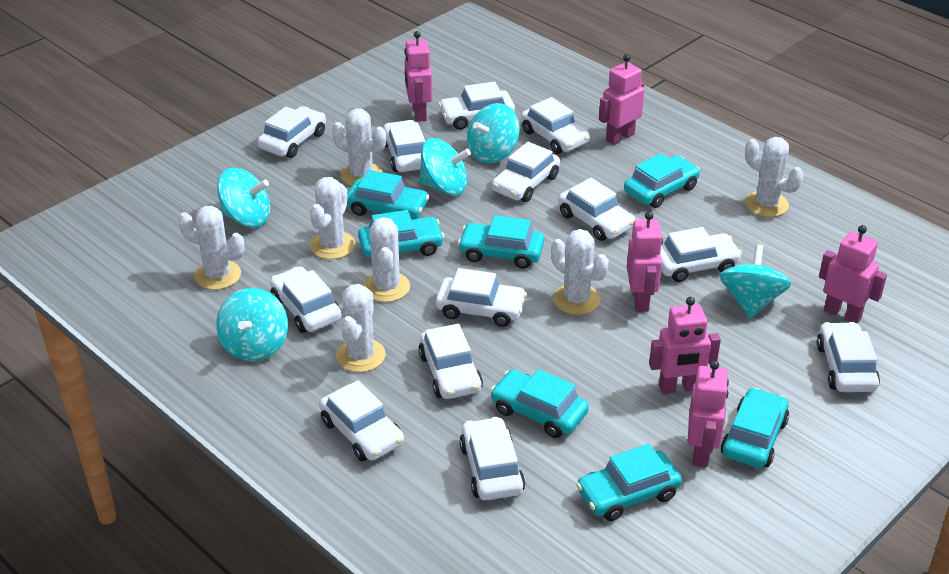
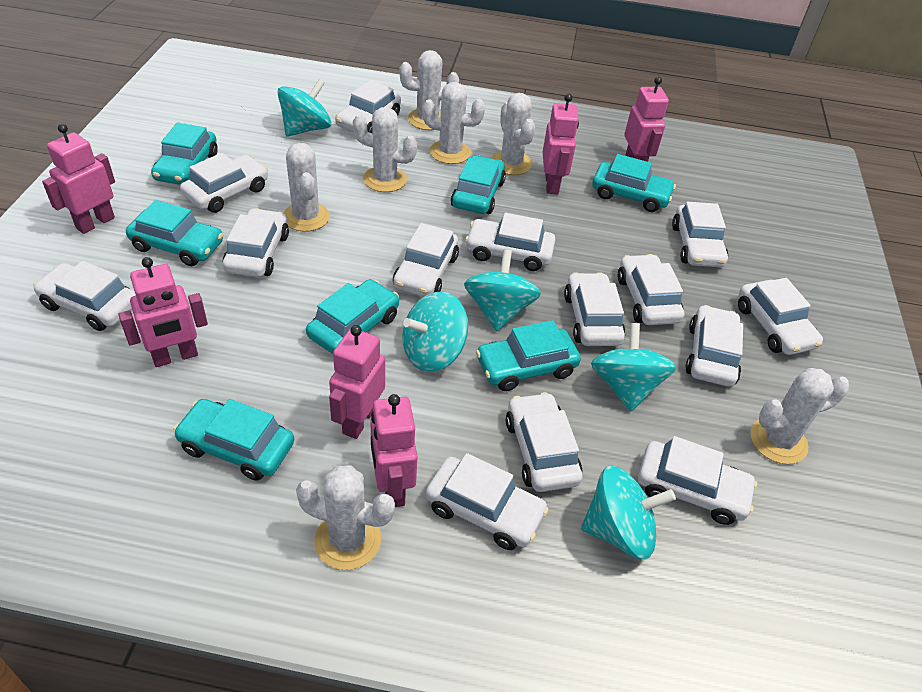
white car: 13 -> 14

